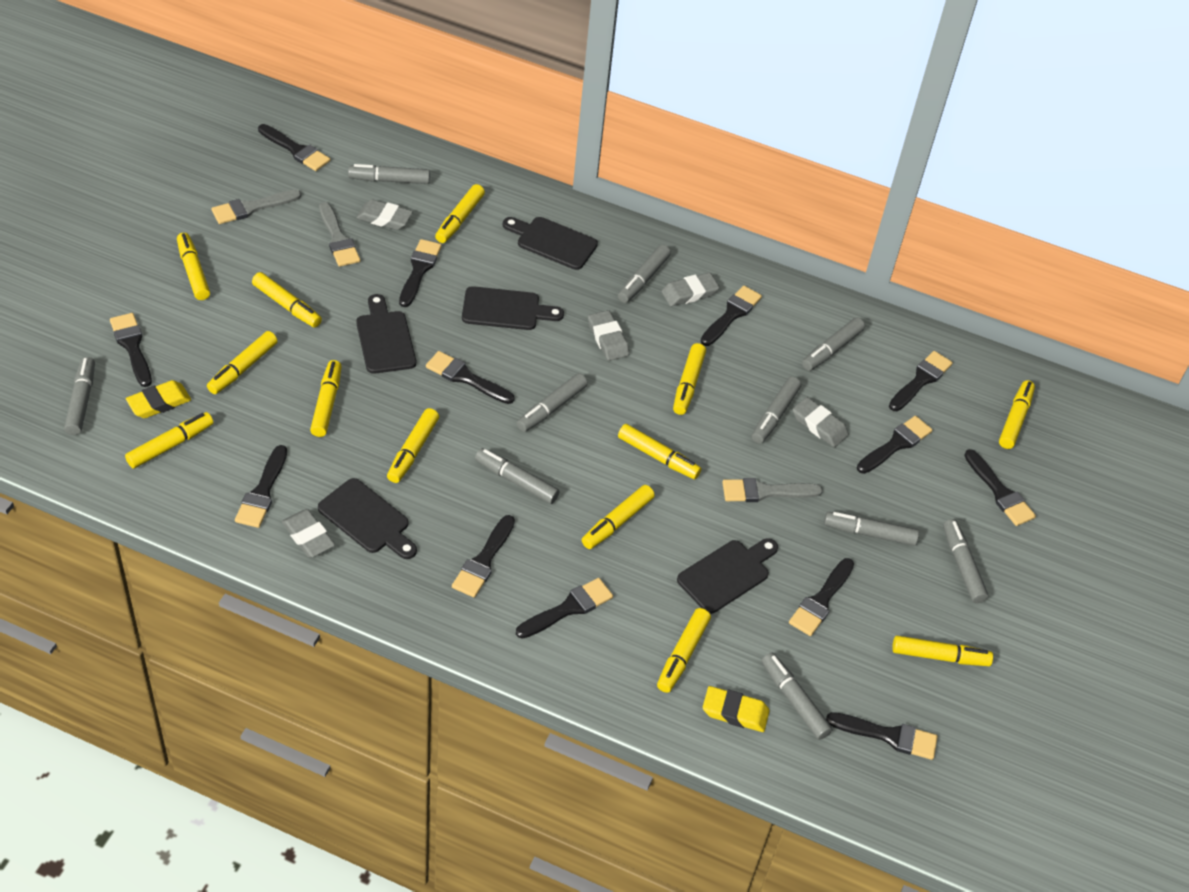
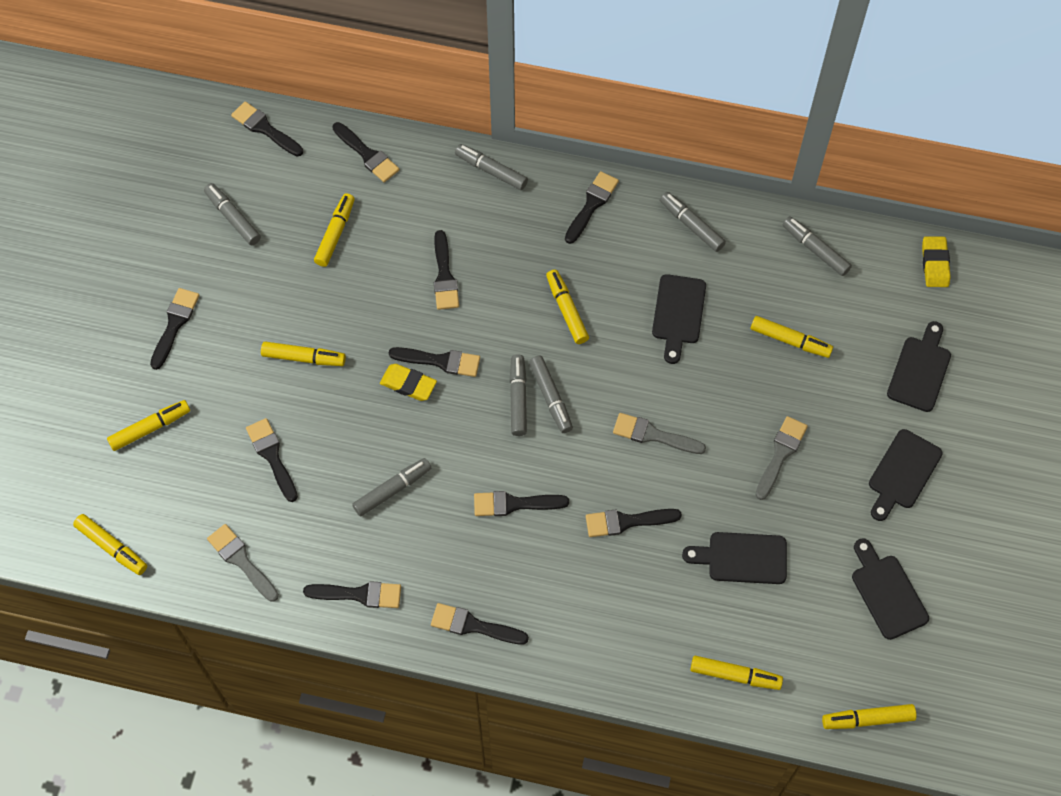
black brush: 13 -> 11
grey eraser: 5 -> 0
grey marker: 10 -> 7
yellow marker: 13 -> 8

